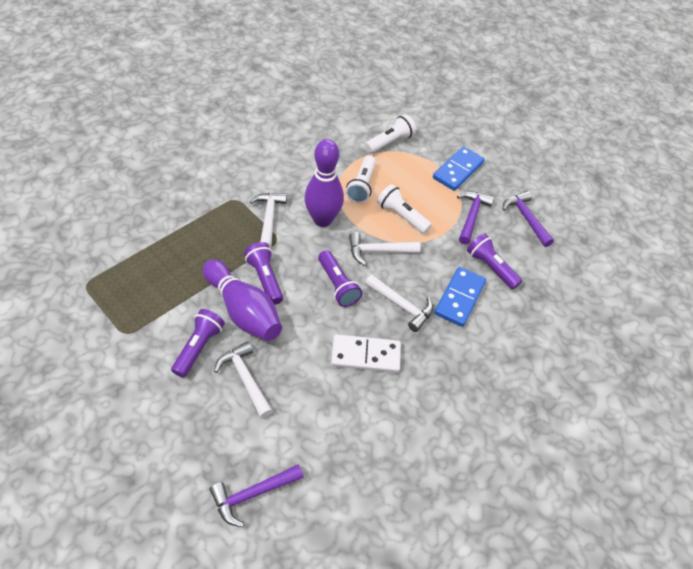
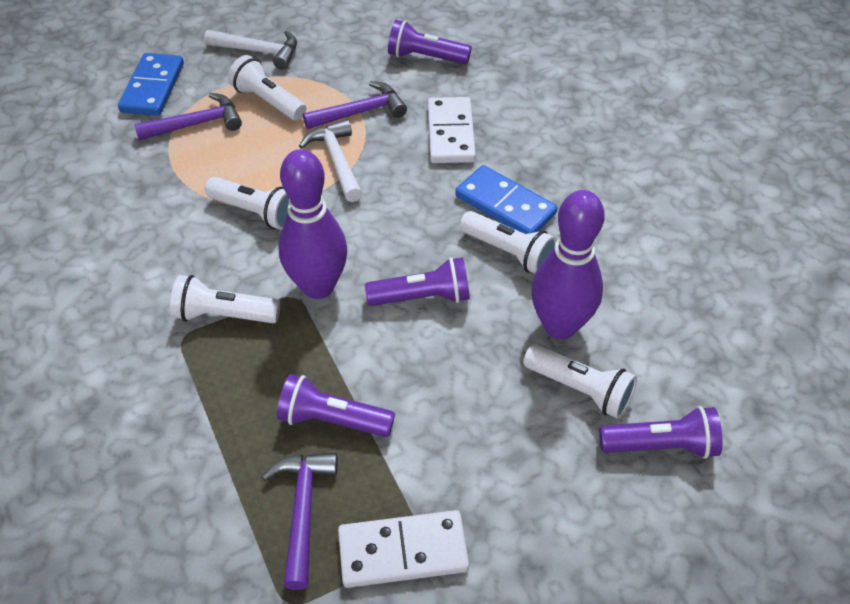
white domino: 1 -> 2
white flashlight: 3 -> 5
white hammer: 4 -> 2

